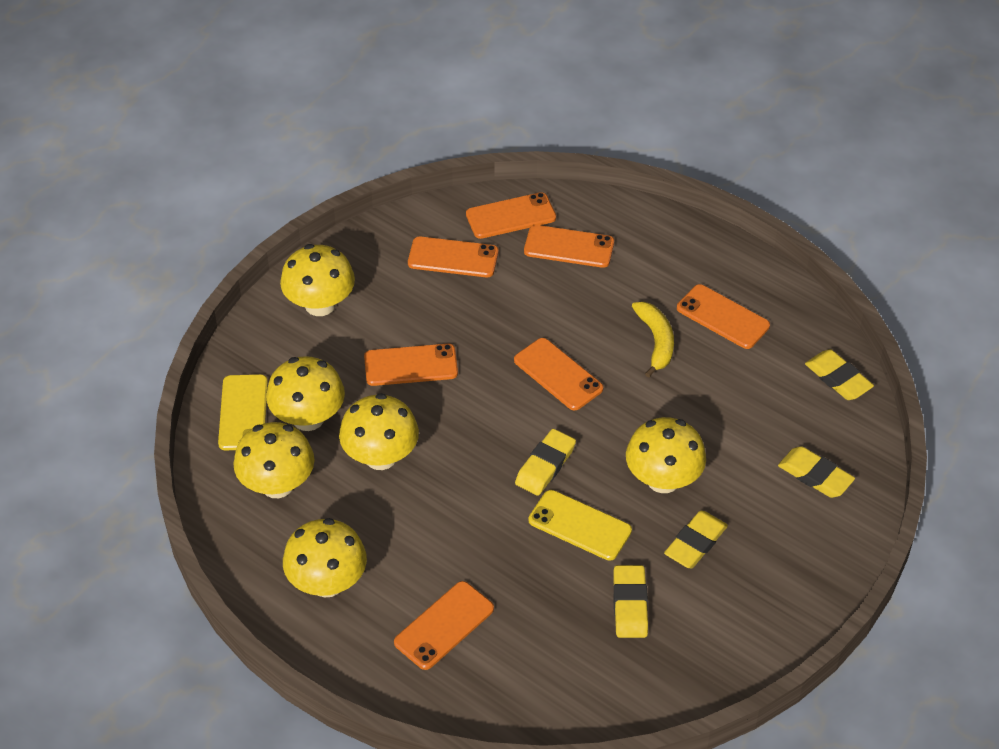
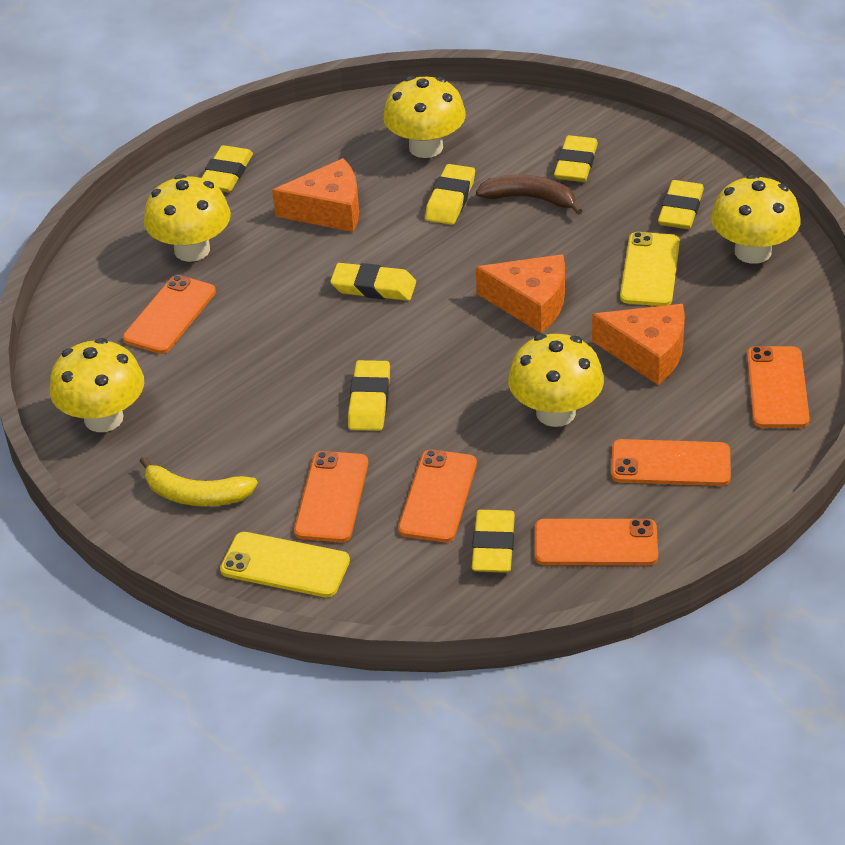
brown banana: 0 -> 1
orange cheese: 0 -> 3
orange phone: 7 -> 6
yellow eraser: 5 -> 7
yellow mushroom: 6 -> 5

